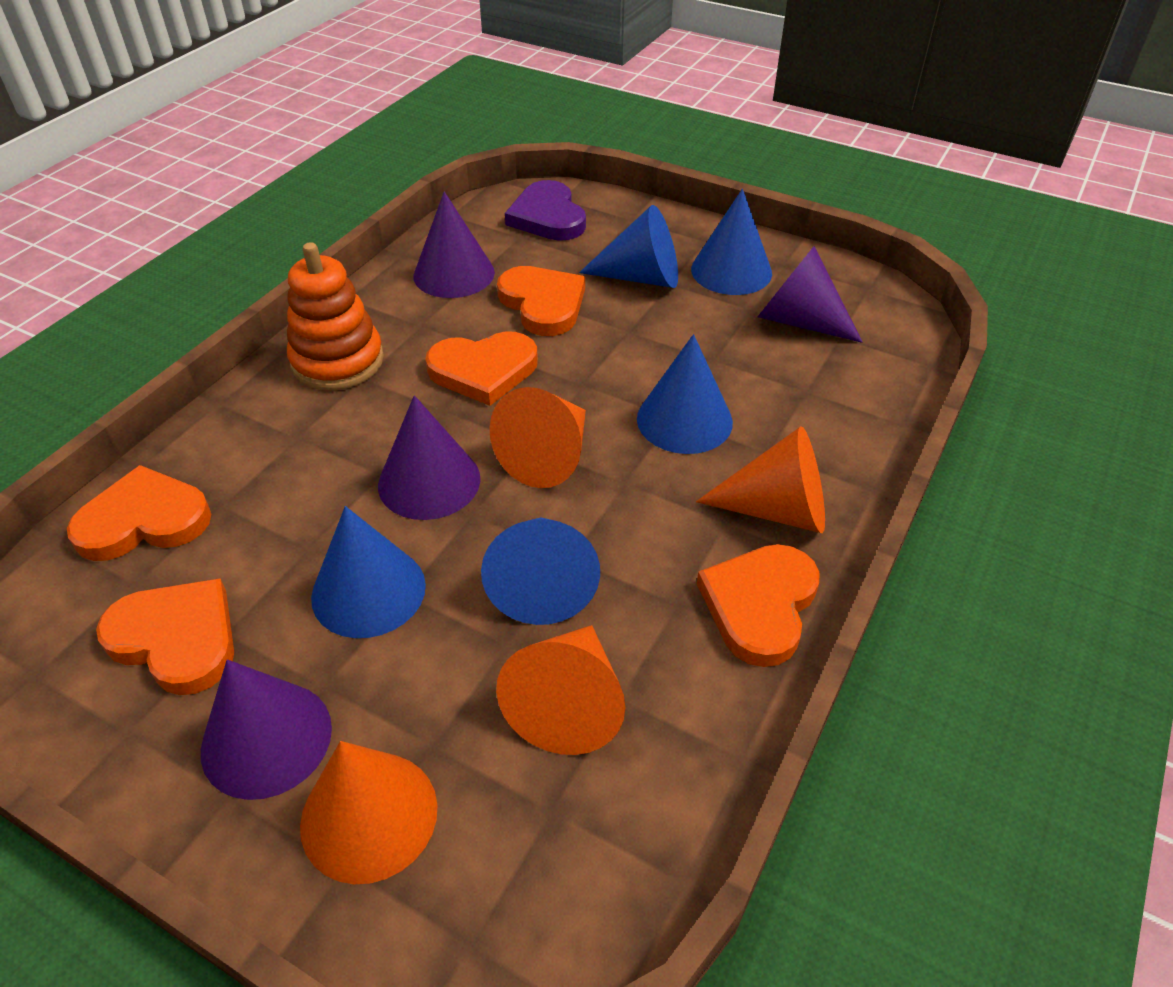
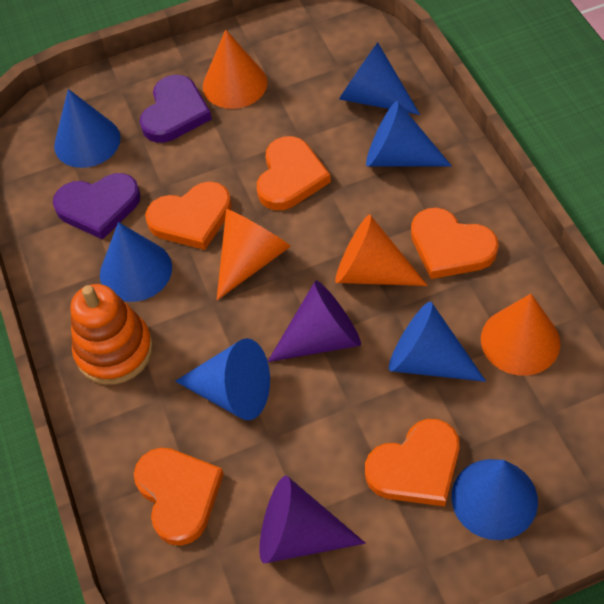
blue cone: 5 -> 7
purple cone: 4 -> 2
purple heart: 1 -> 2

